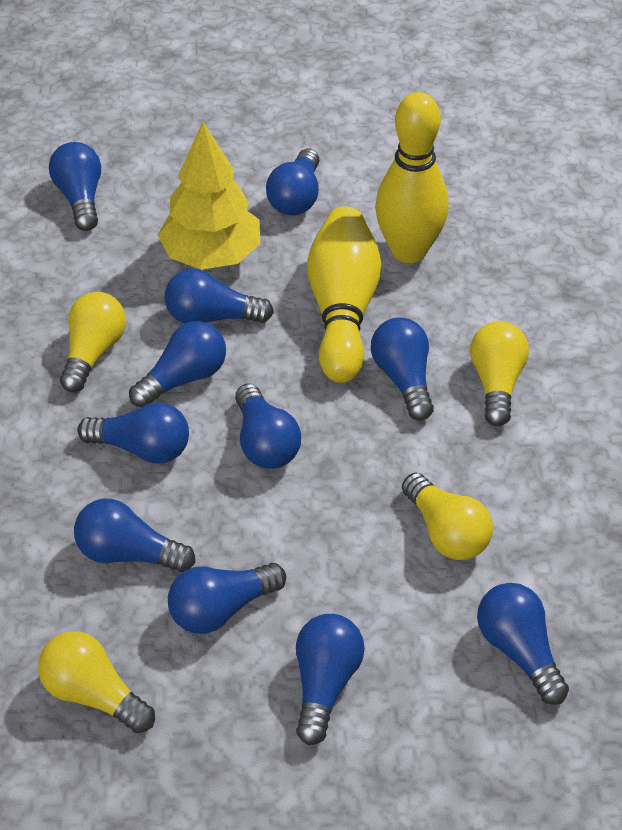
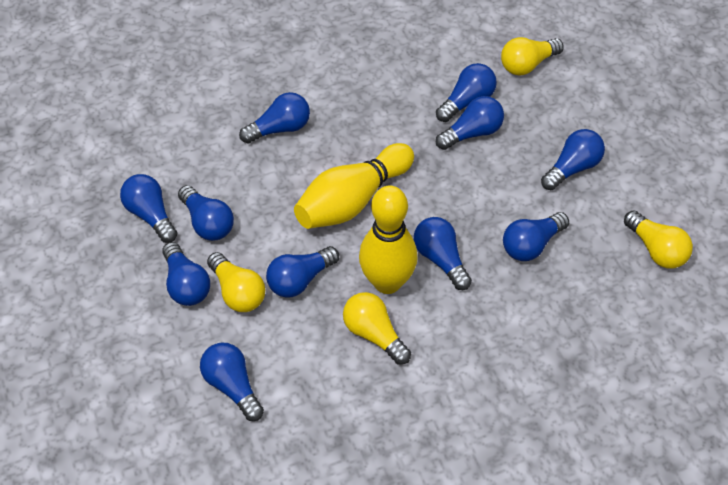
yellow tree: 1 -> 0

